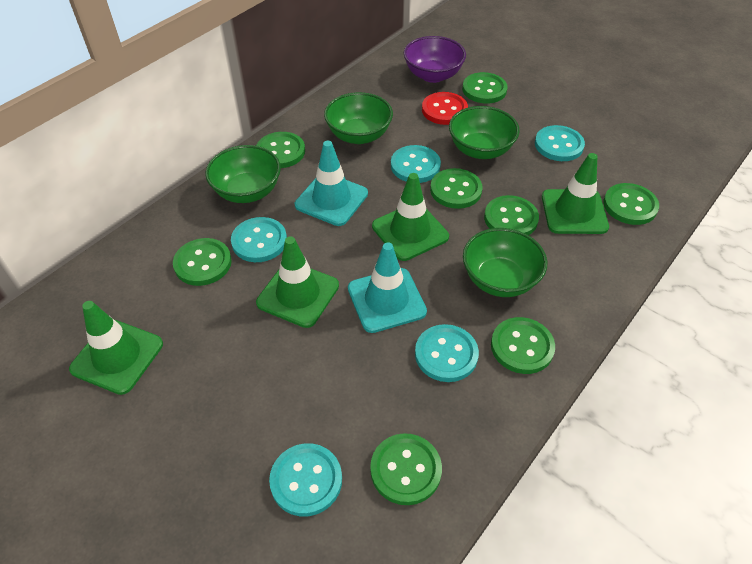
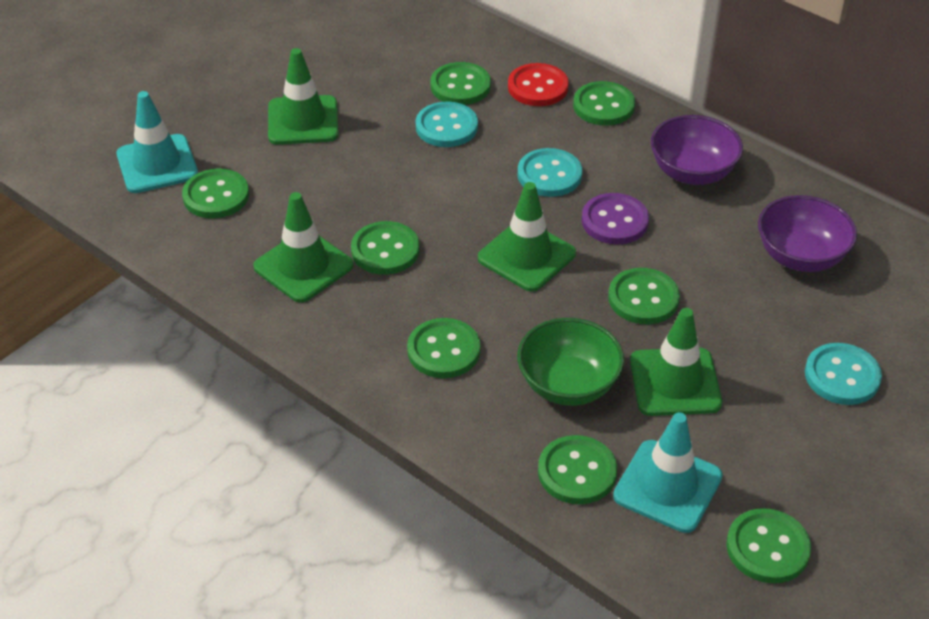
green bowl: 4 -> 1
purple bowl: 1 -> 2
purple button: 0 -> 1
turquoise button: 5 -> 3

